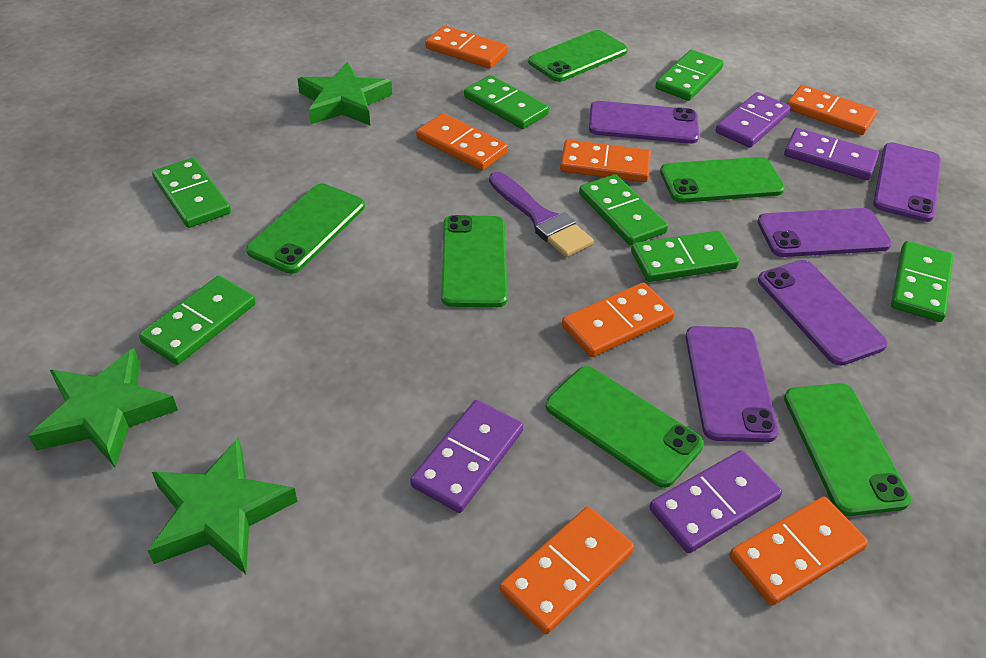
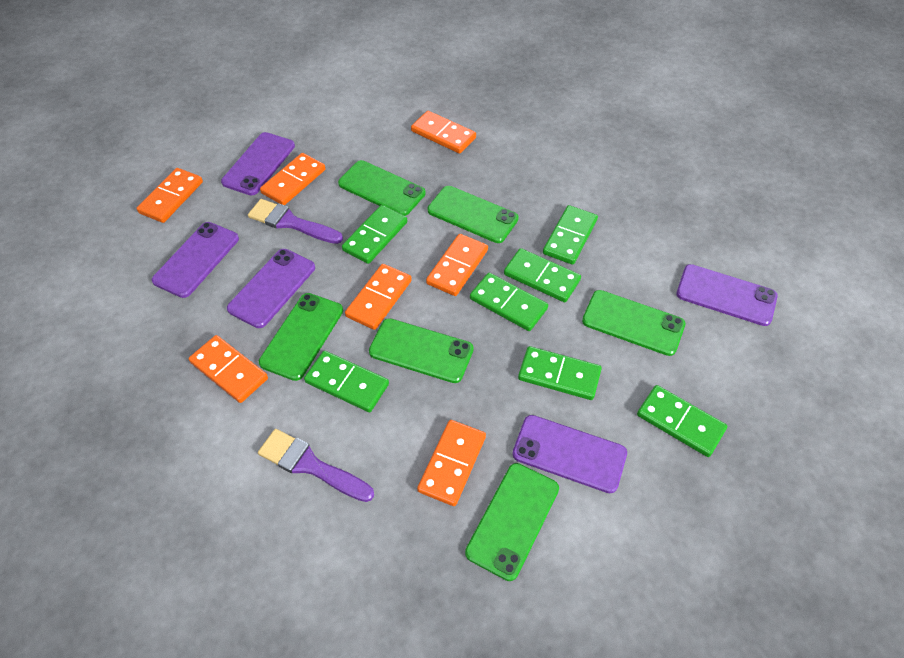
green star: 3 -> 0
purple brush: 1 -> 2
purple domino: 4 -> 0

